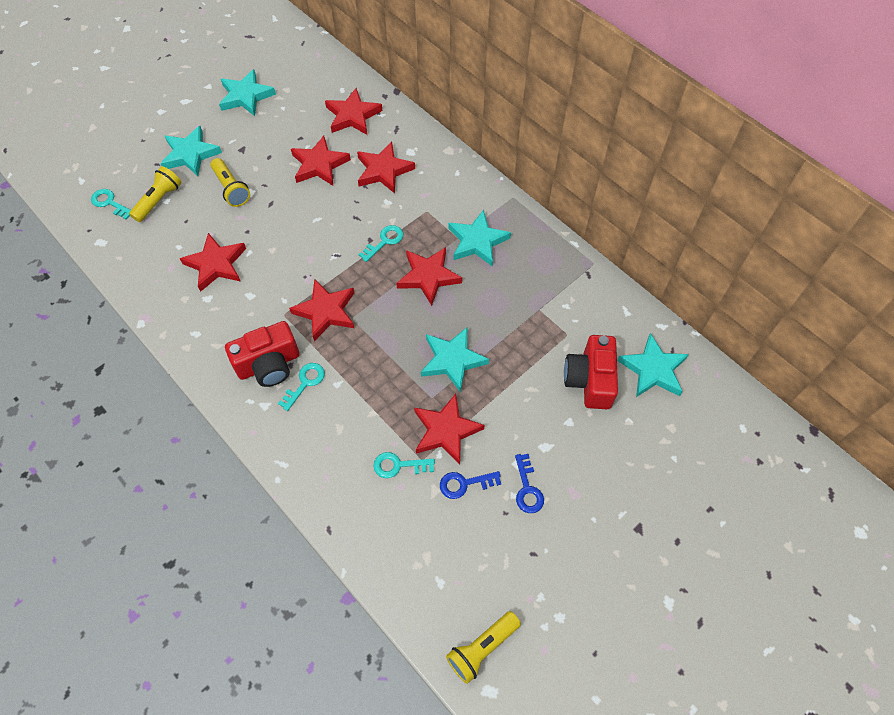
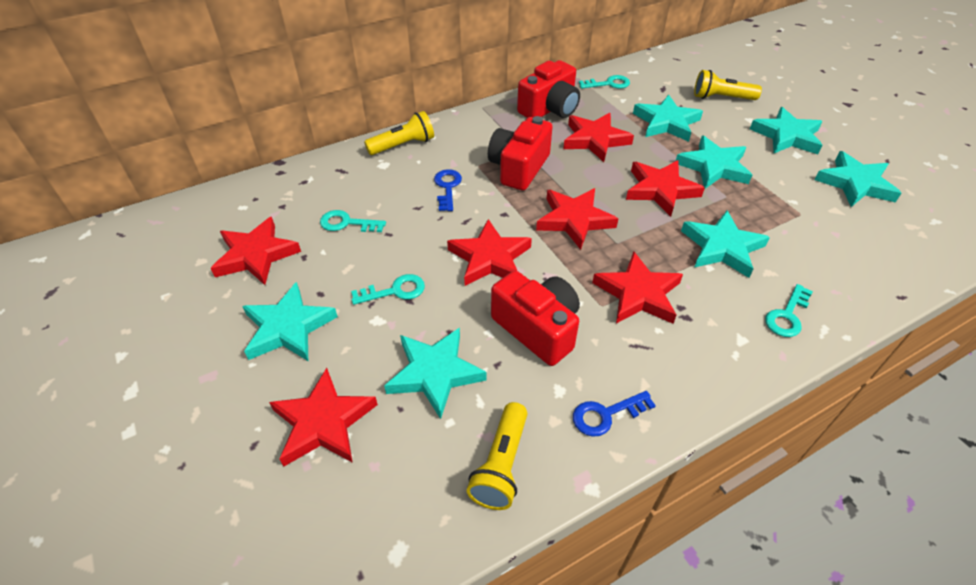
red camera: 2 -> 3
turquoise star: 5 -> 7

